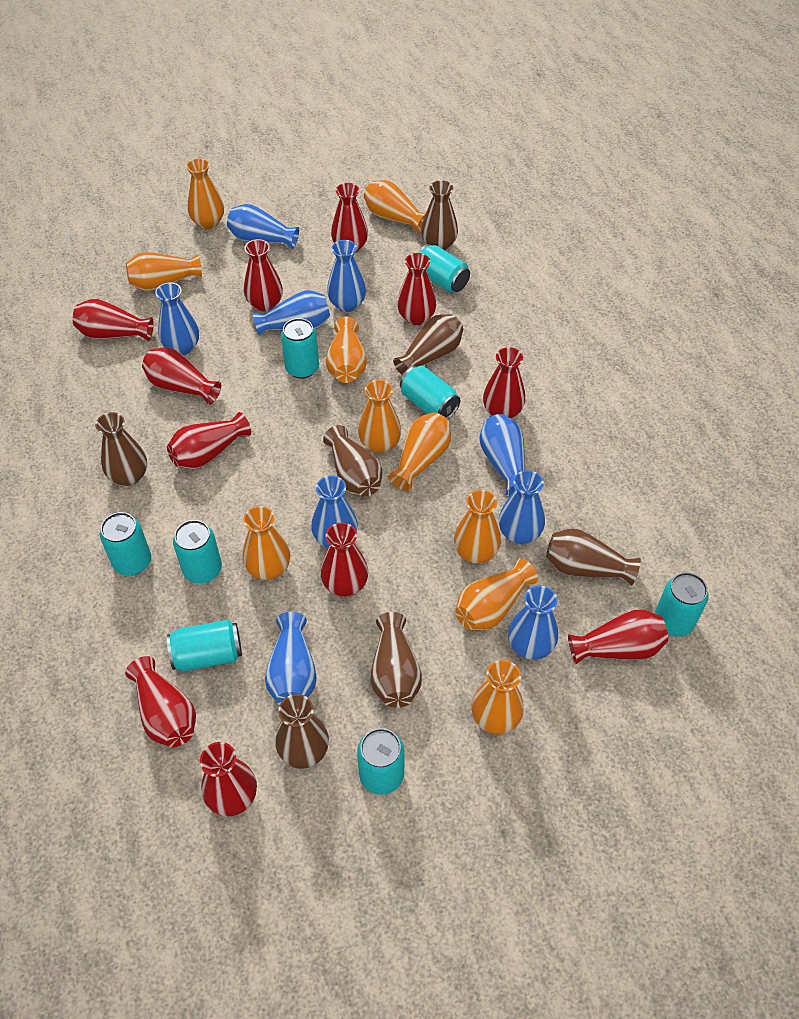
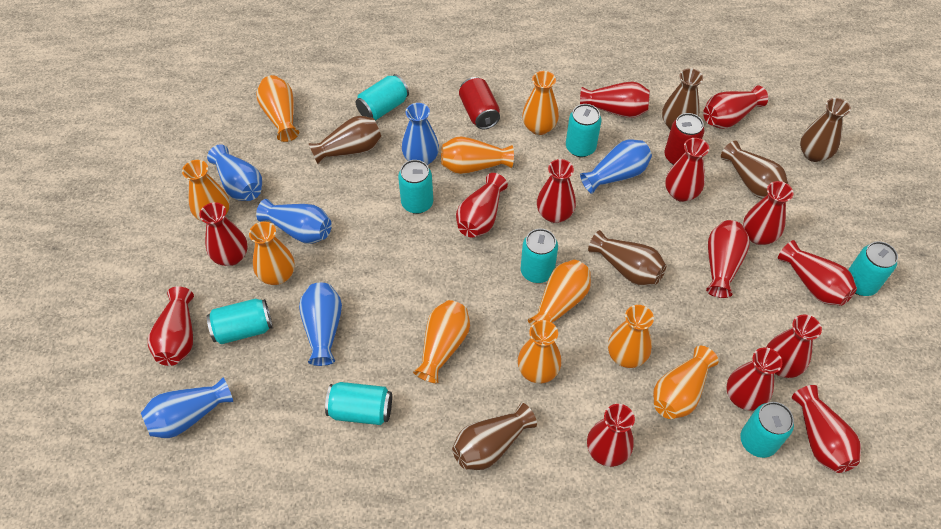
blue vase: 9 -> 6
brown vase: 7 -> 6
red can: 0 -> 2
red vase: 11 -> 14

